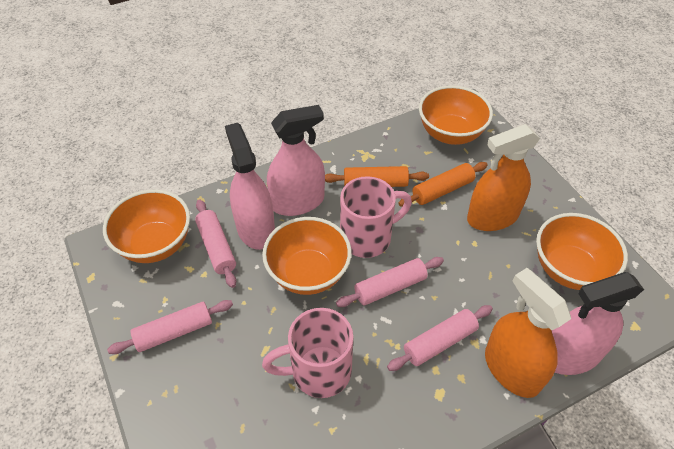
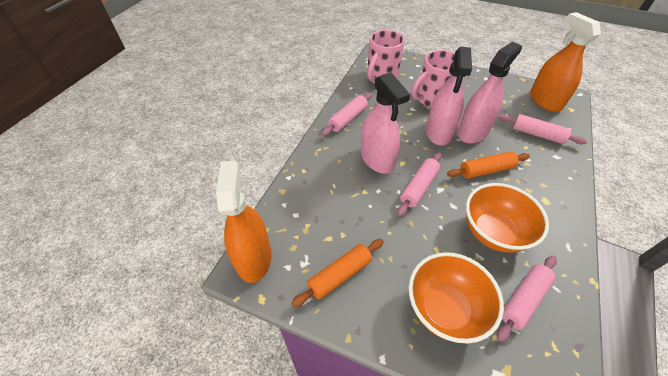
orange bowl: 4 -> 2

